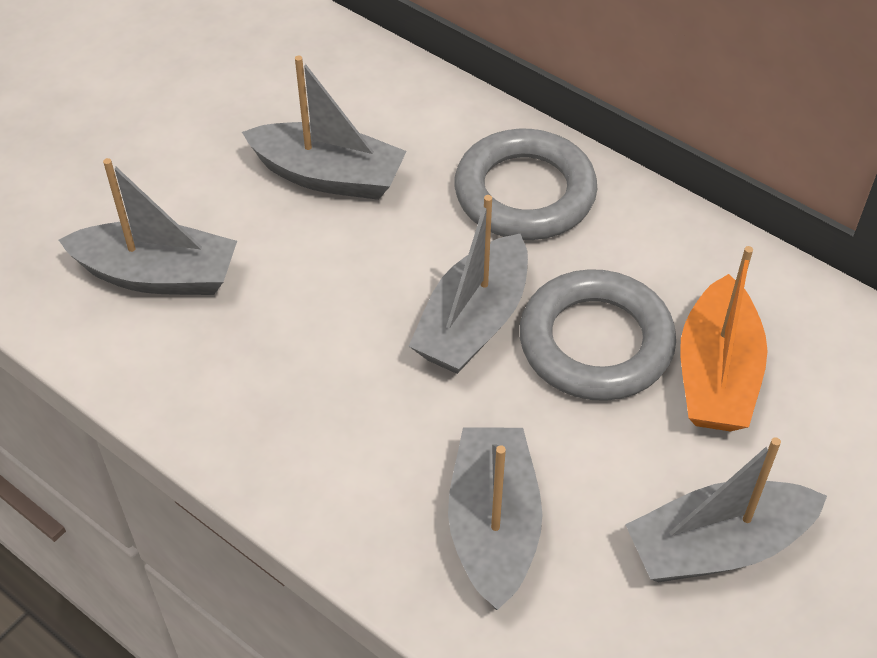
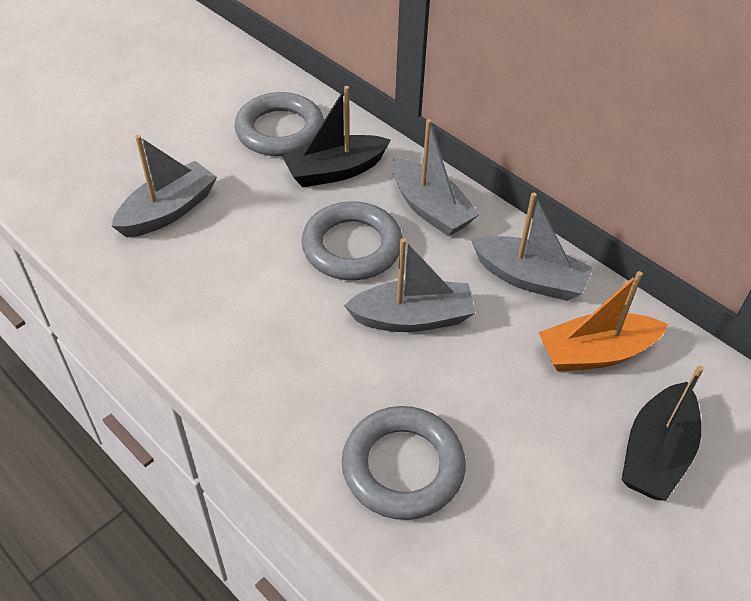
black boat: 0 -> 2
grey boat: 5 -> 4
grey ring: 2 -> 3

